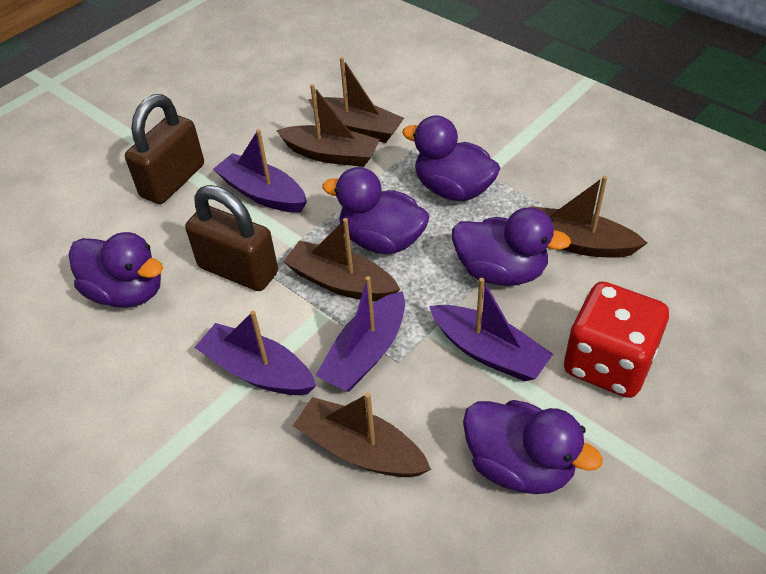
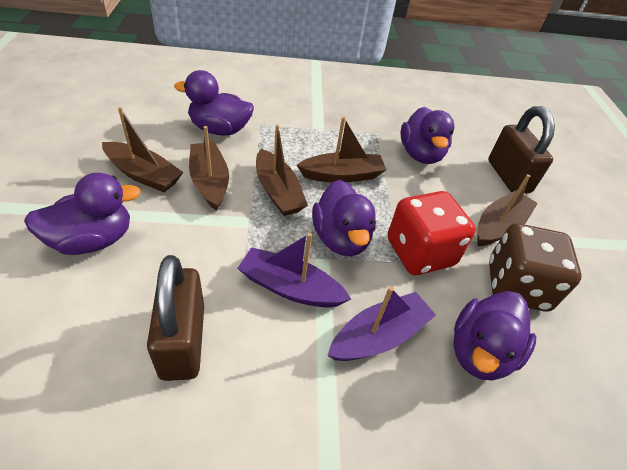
brown dice: 0 -> 1
purple boat: 4 -> 2

